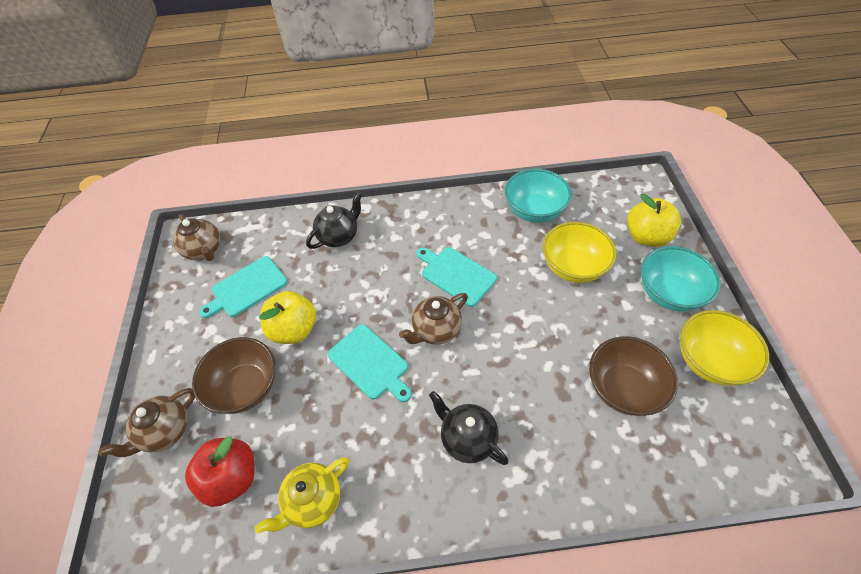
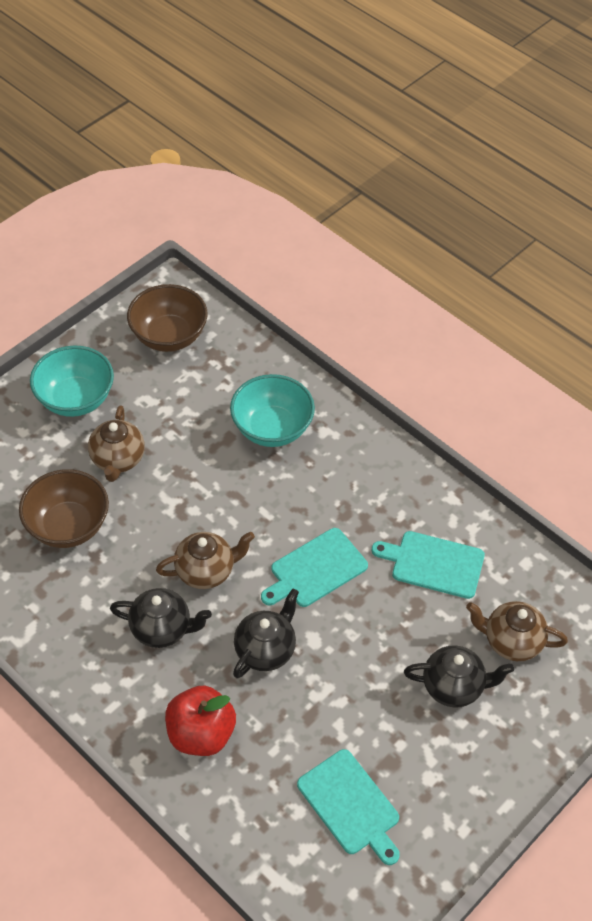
black teapot: 2 -> 3
yellow apple: 2 -> 0
yellow bowl: 2 -> 0
yellow teapot: 1 -> 0

